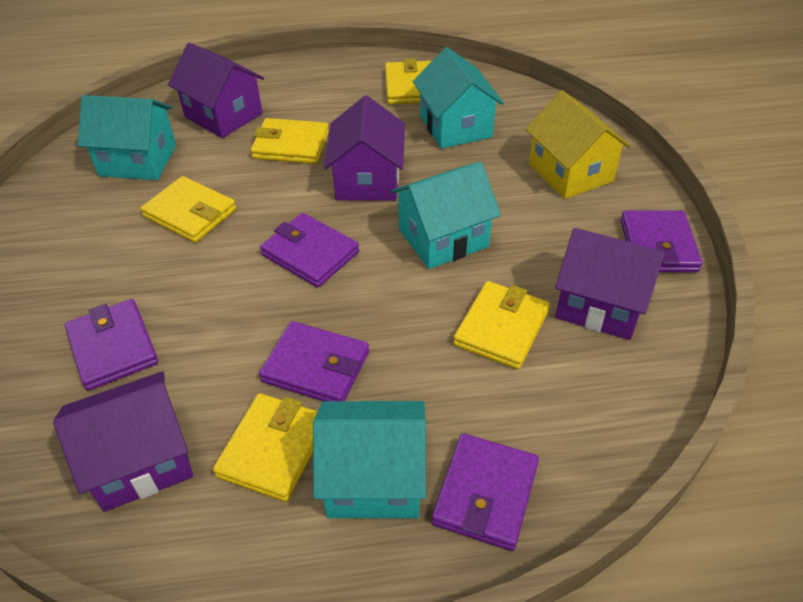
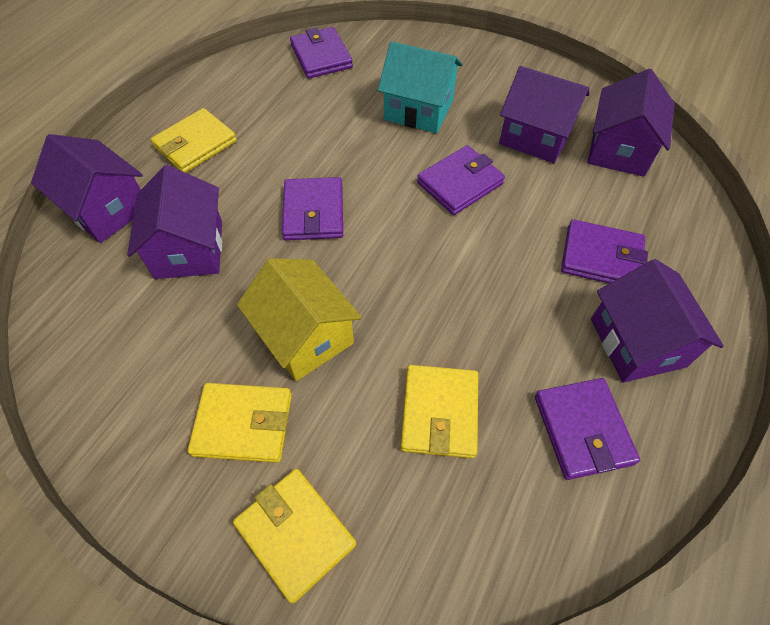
purple house: 4 -> 5
turquoise house: 4 -> 1
yellow wallet: 5 -> 4

